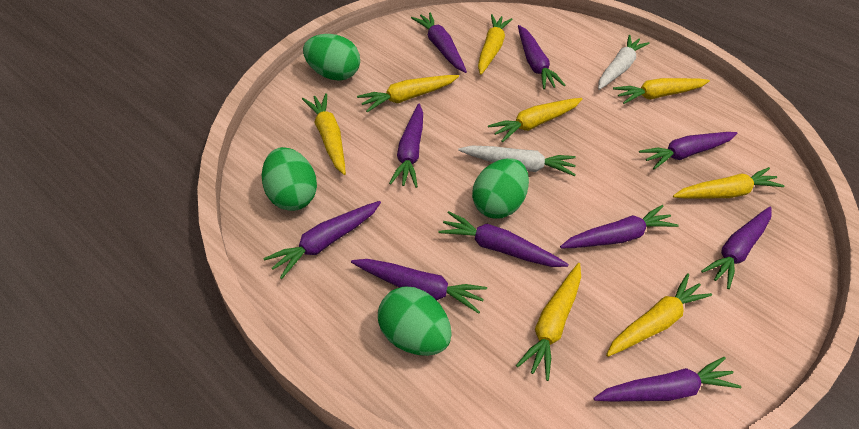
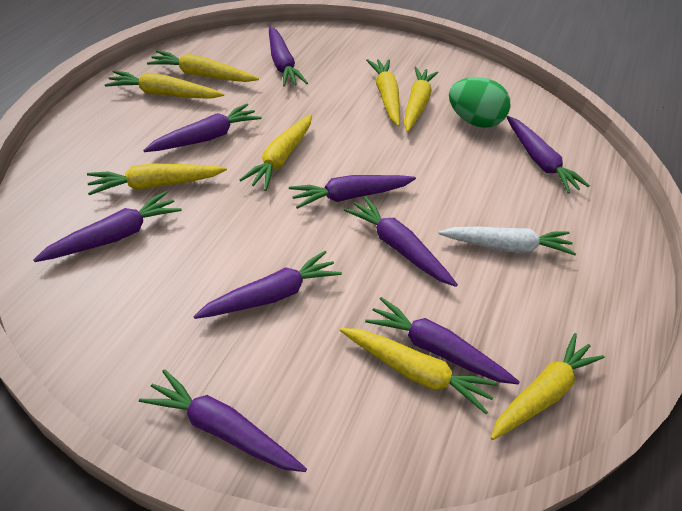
green egg: 4 -> 1
purple carrot: 10 -> 9
white carrot: 2 -> 1

